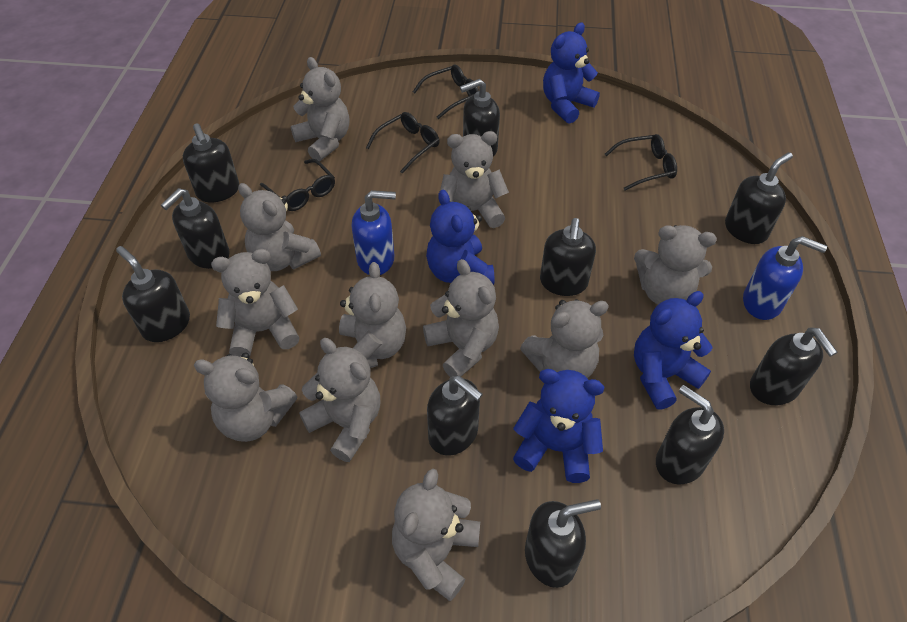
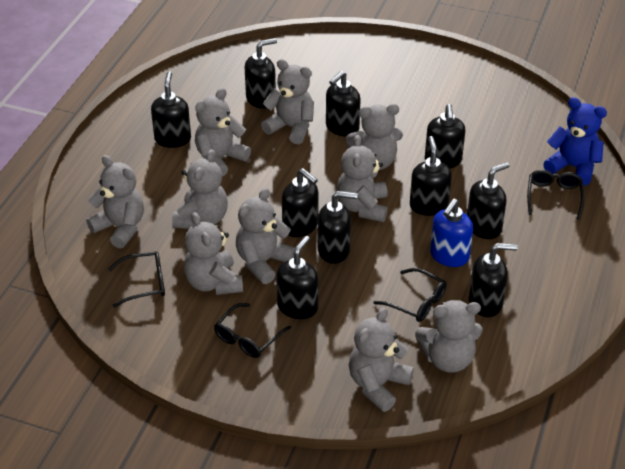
blue soap dispenser: 2 -> 1
blue teddy bear: 4 -> 1
grey teddy bear: 11 -> 10

